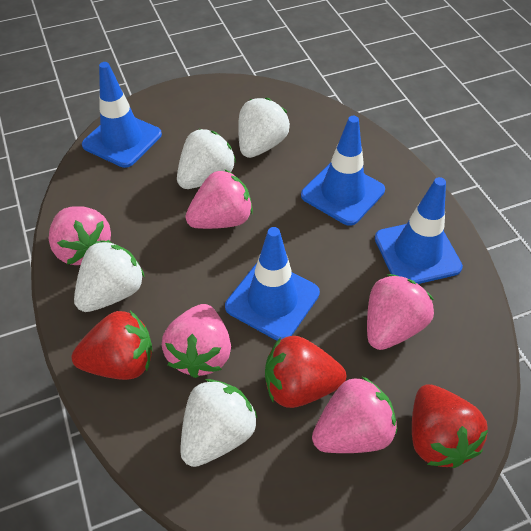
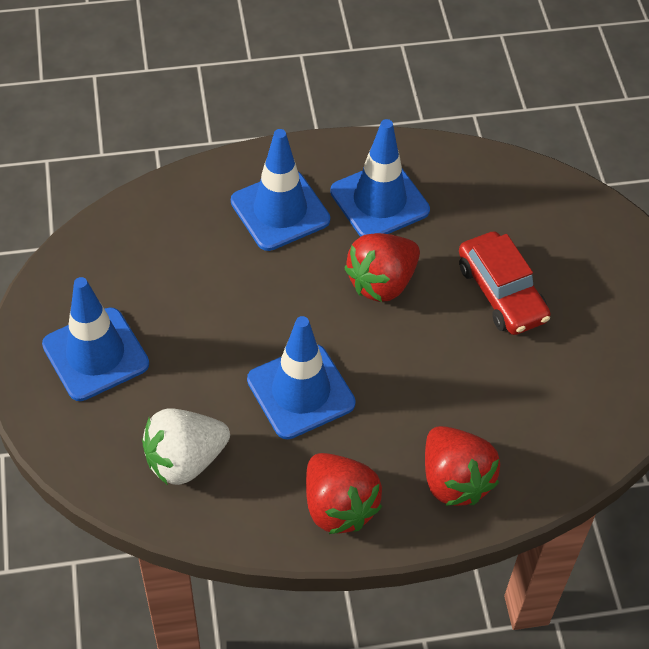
pink strawberry: 5 -> 0
red car: 0 -> 1
white strawberry: 4 -> 1

